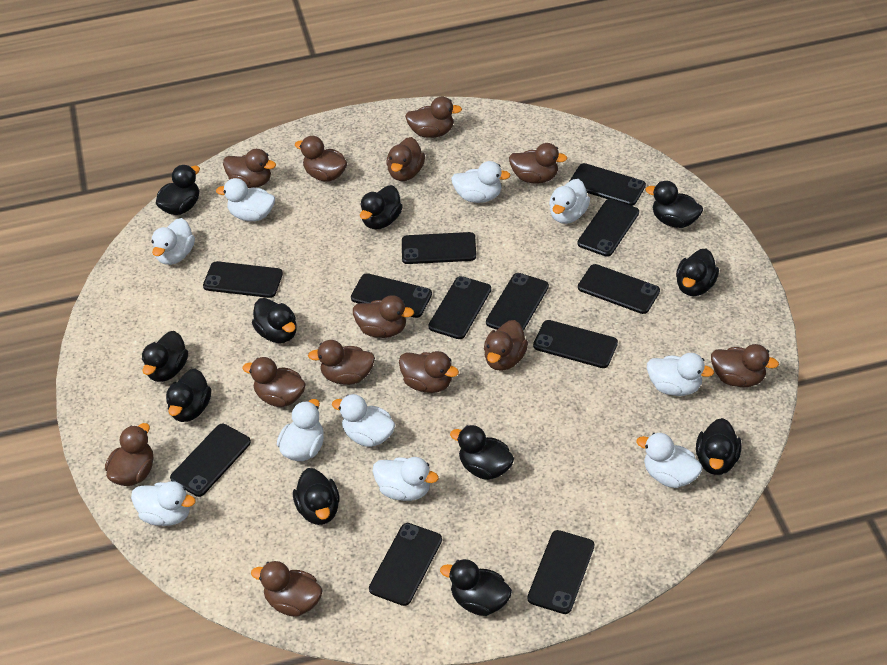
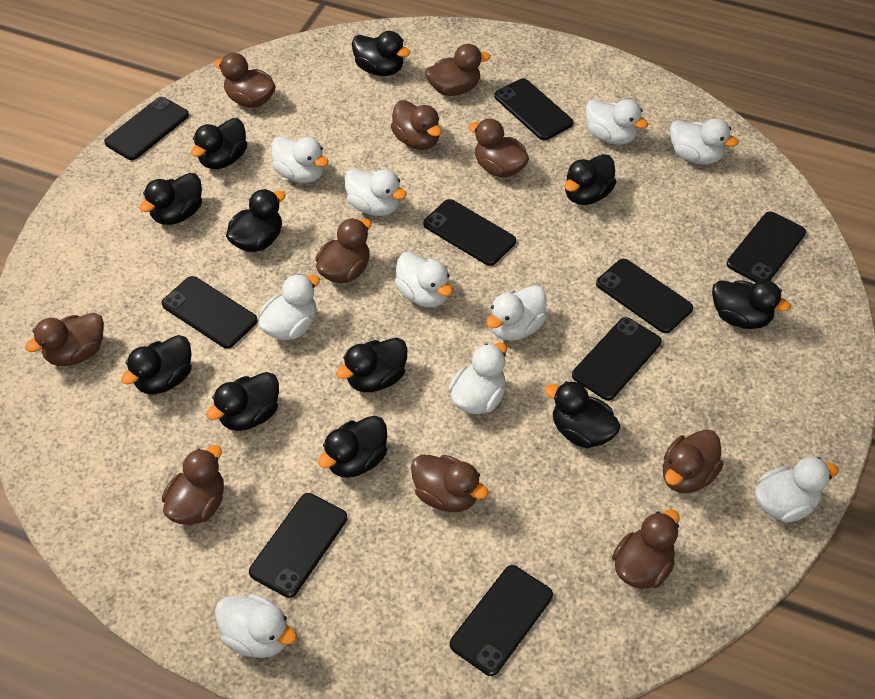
black phone: 12 -> 9
brown duck: 13 -> 10

